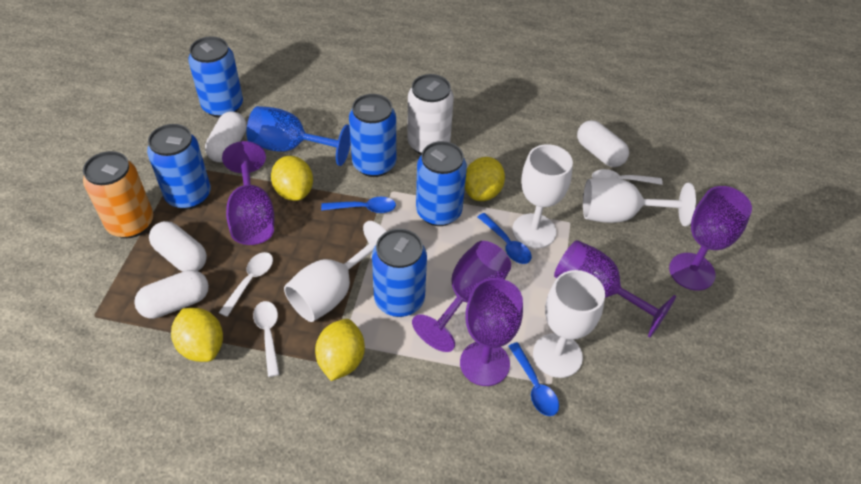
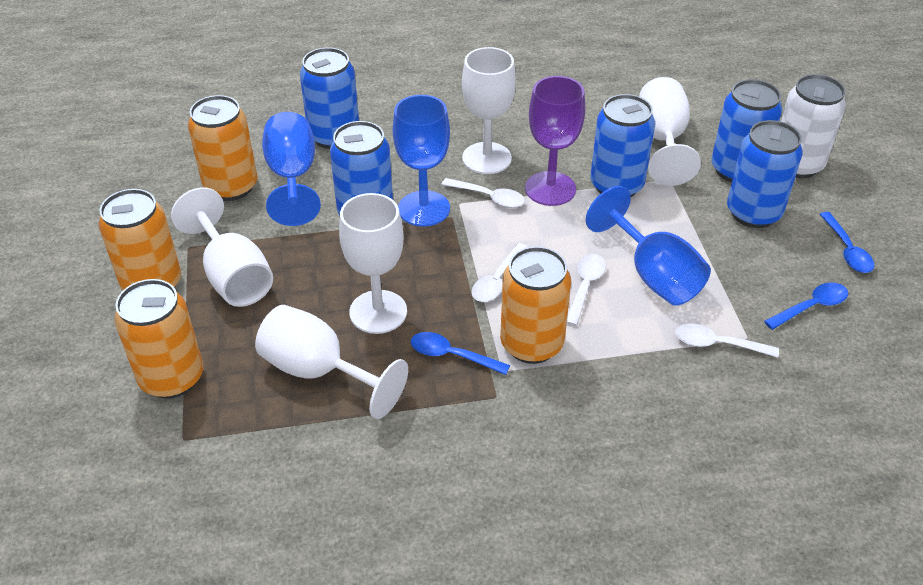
blue goblet: 1 -> 3
orange can: 1 -> 4
purple goblet: 5 -> 1
white capsule: 4 -> 0
white goblet: 4 -> 5
white spoon: 3 -> 4
yellow lemon: 4 -> 0

